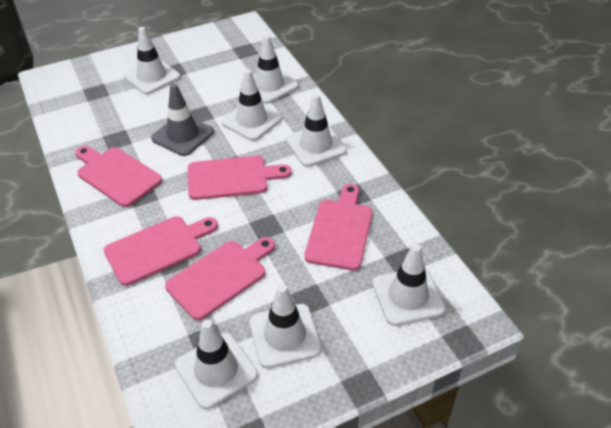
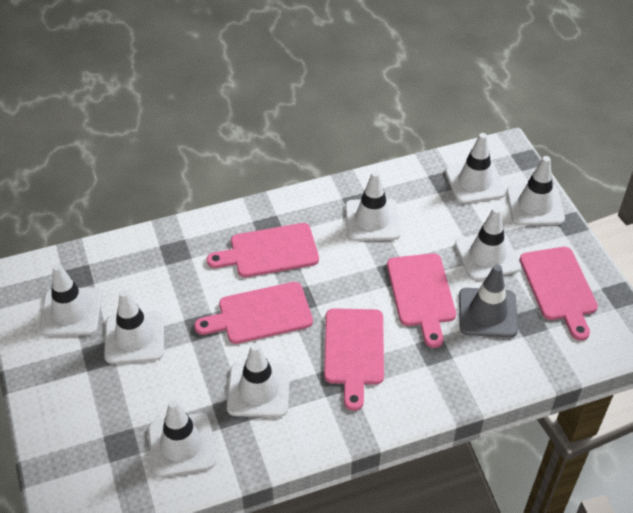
white traffic cone: 7 -> 8

